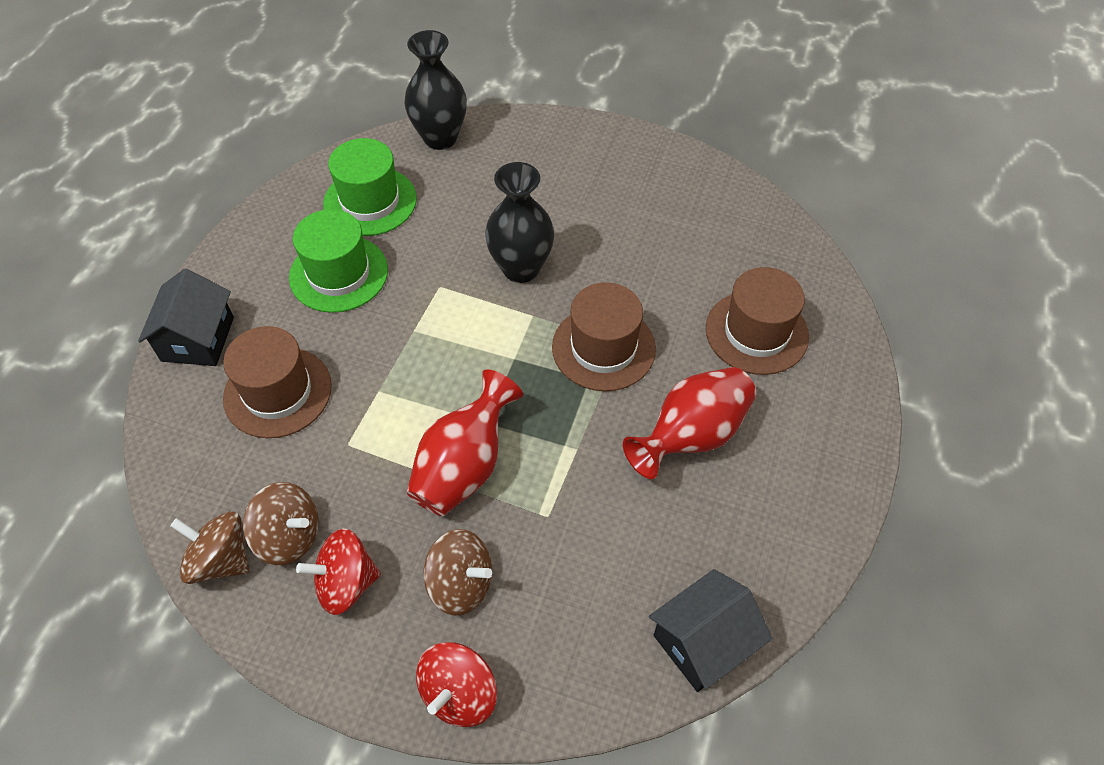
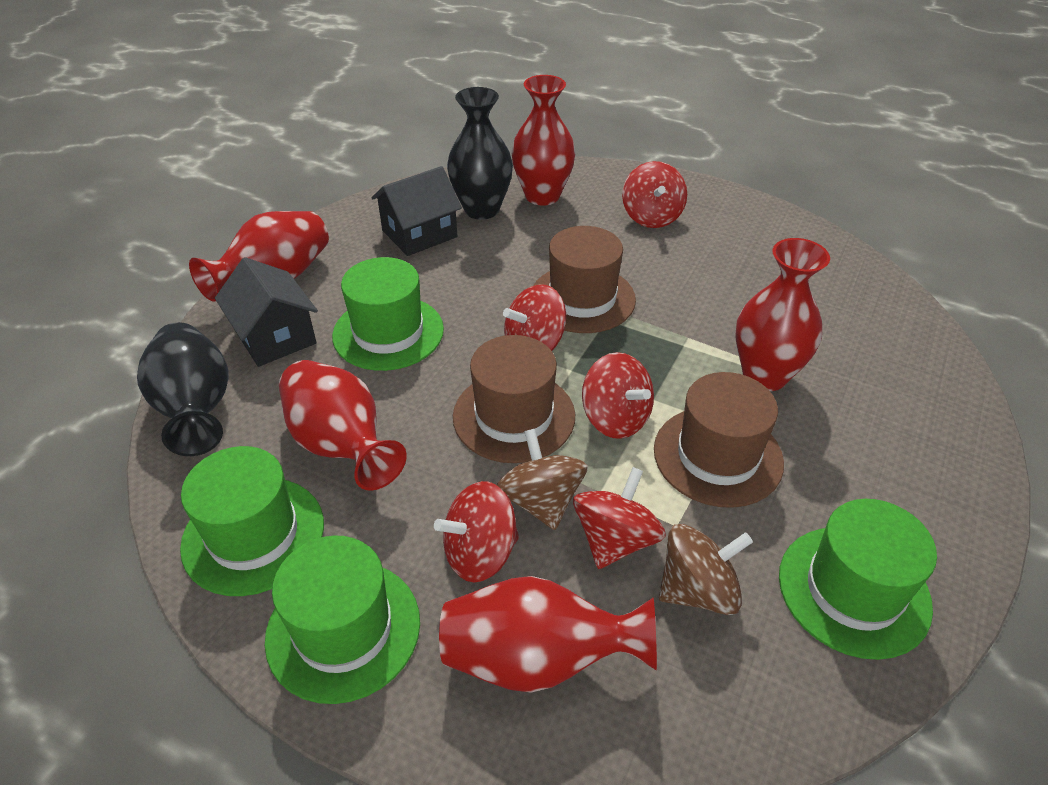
brown spinning top: 3 -> 2
green hat: 2 -> 4
red spinning top: 2 -> 5
red vase: 2 -> 5

